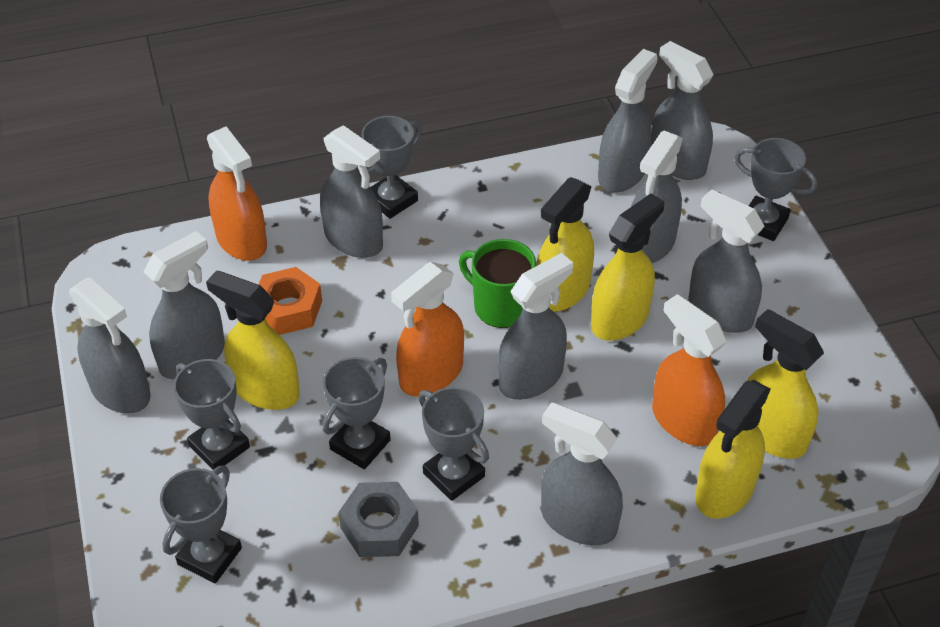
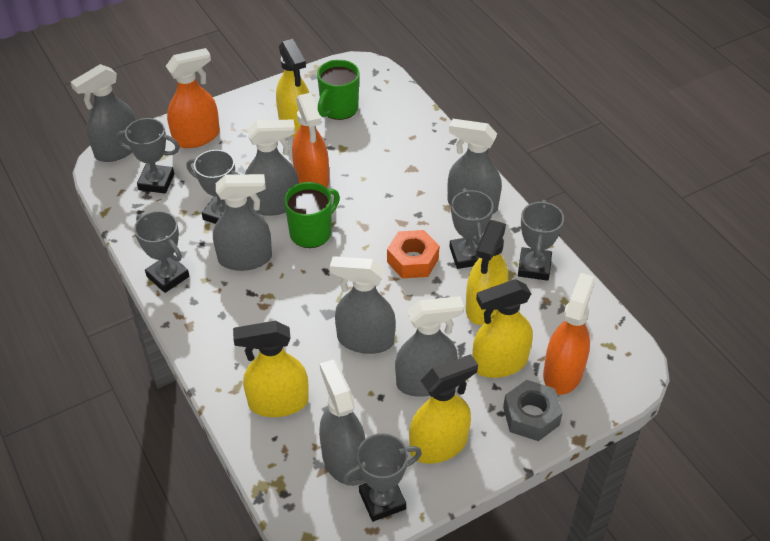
green mug: 1 -> 2
grey spray bottle: 9 -> 7

